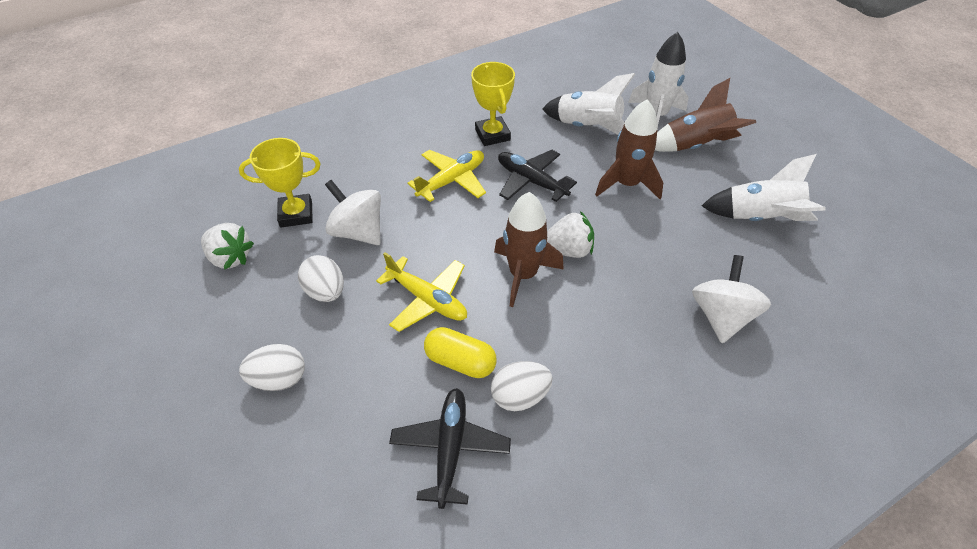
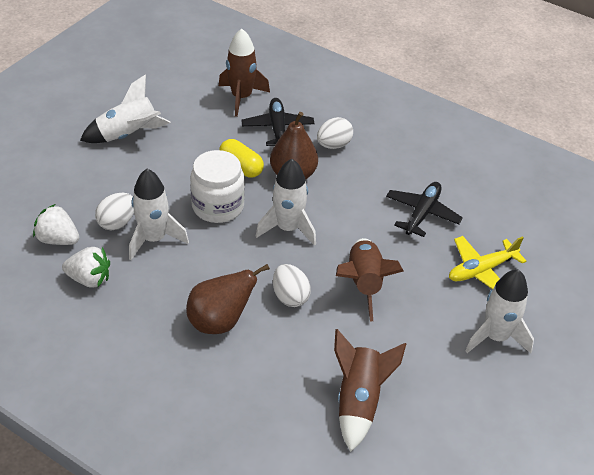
brown pear: 0 -> 2
white jar: 0 -> 1
white rocket: 3 -> 4
white spinning top: 2 -> 0
yellow plane: 2 -> 1
yellow trophy: 2 -> 0

